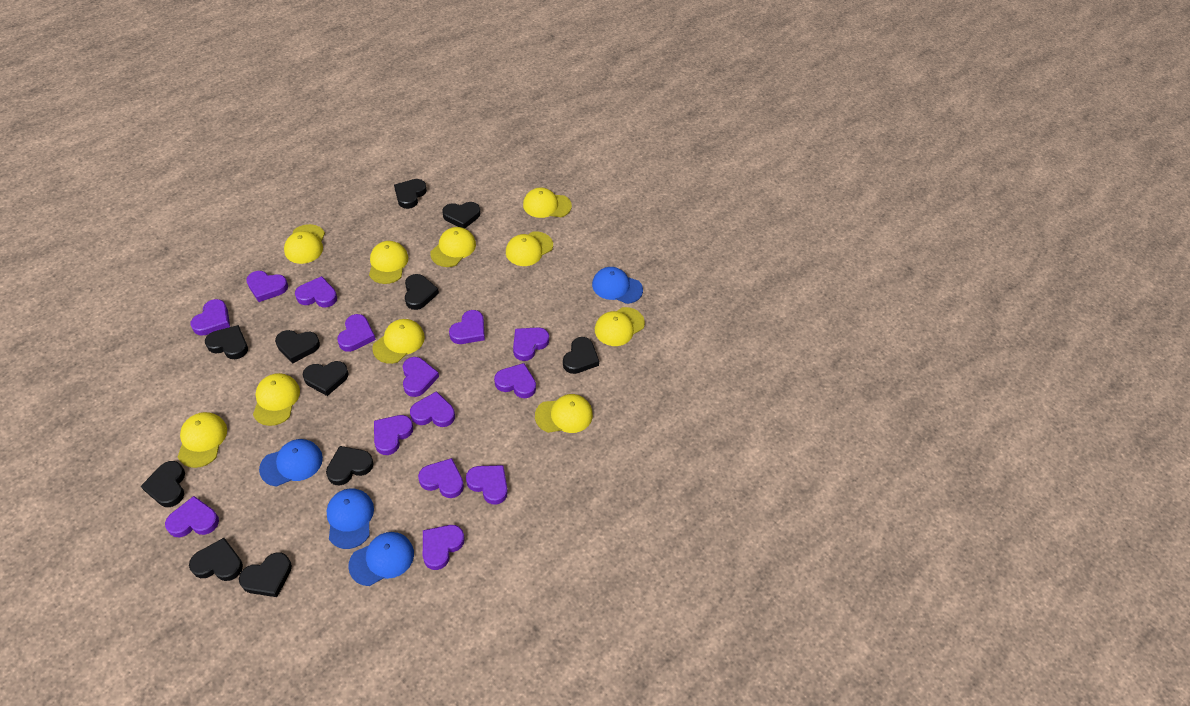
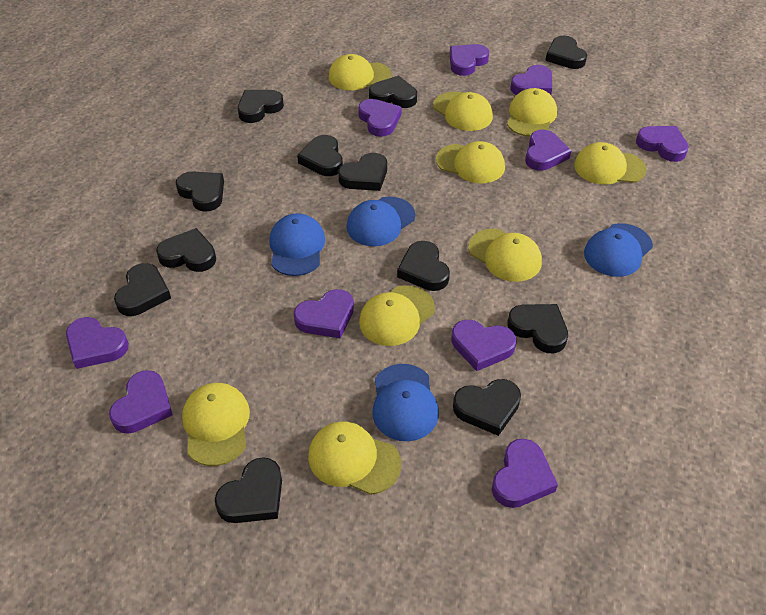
black heart: 11 -> 12
purple heart: 14 -> 10
yellow cap: 10 -> 9

